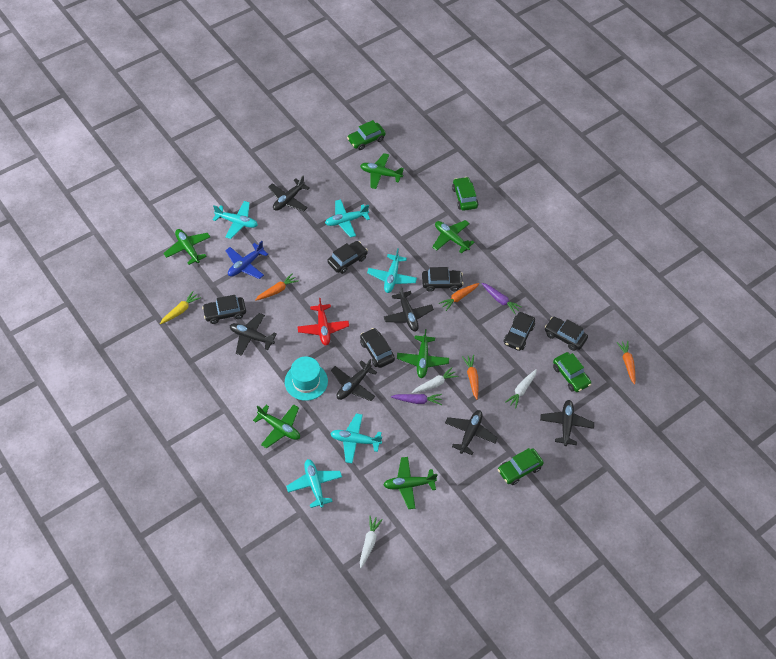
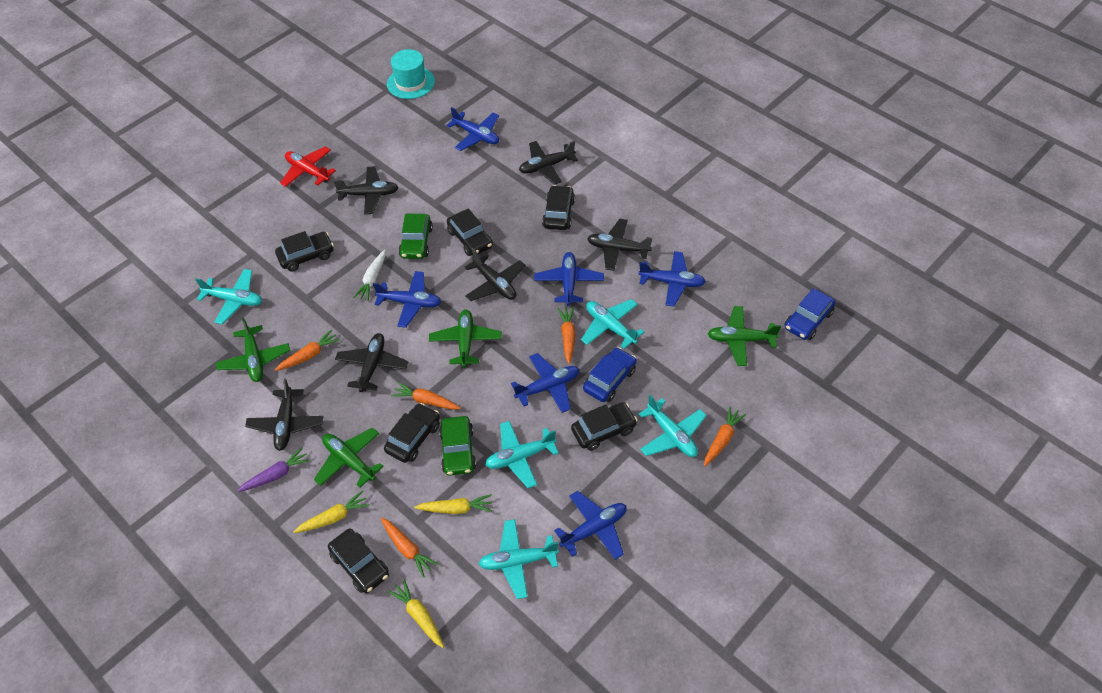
blue car: 0 -> 2
blue plane: 1 -> 6
green car: 4 -> 2
green plane: 6 -> 4
orange carrot: 4 -> 5
purple carrot: 2 -> 1
white carrot: 3 -> 1
yellow carrot: 1 -> 3

